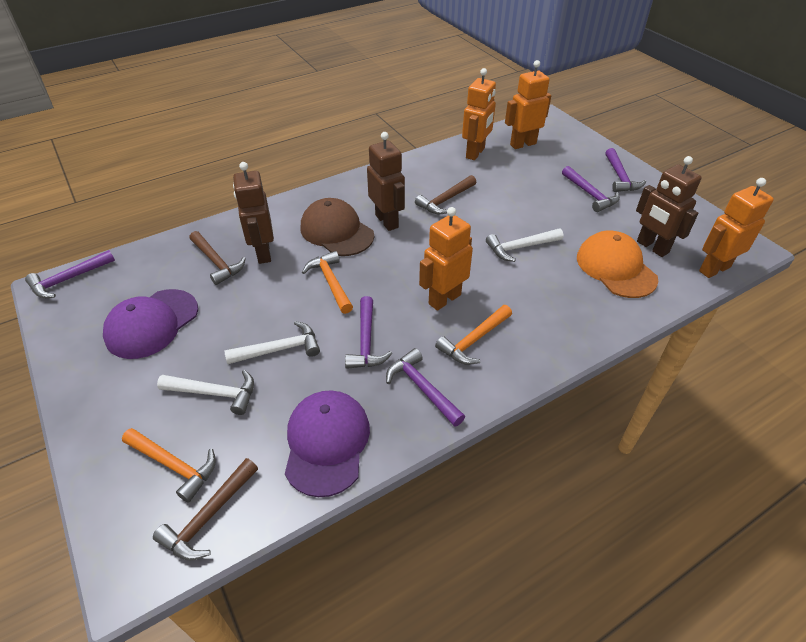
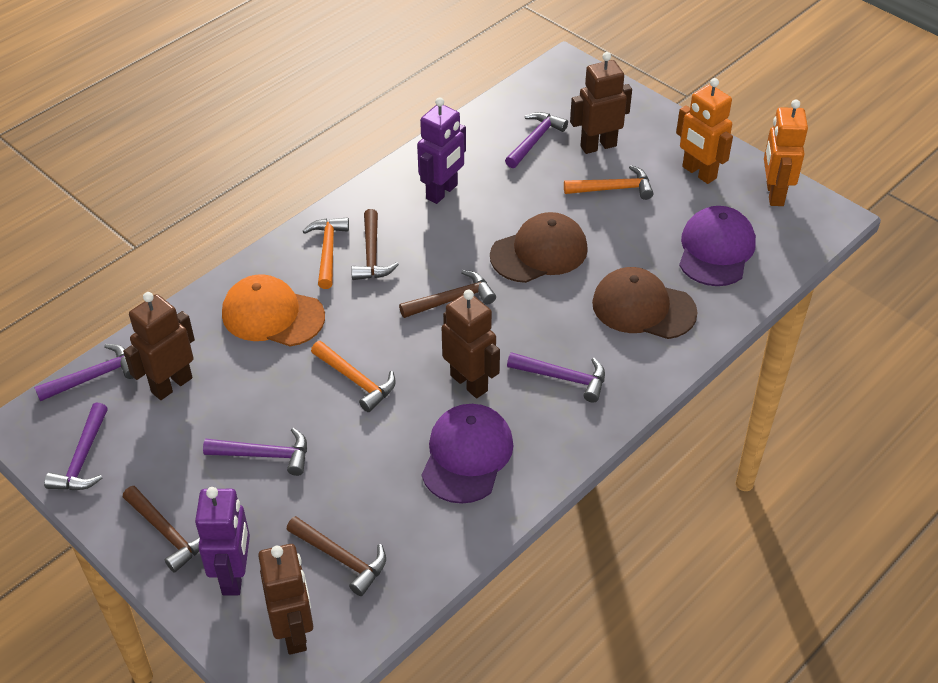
brown cap: 1 -> 2
brown hammer: 3 -> 4
brown robot: 3 -> 4
orange robot: 4 -> 2
purple robot: 0 -> 2
white hammer: 3 -> 0

